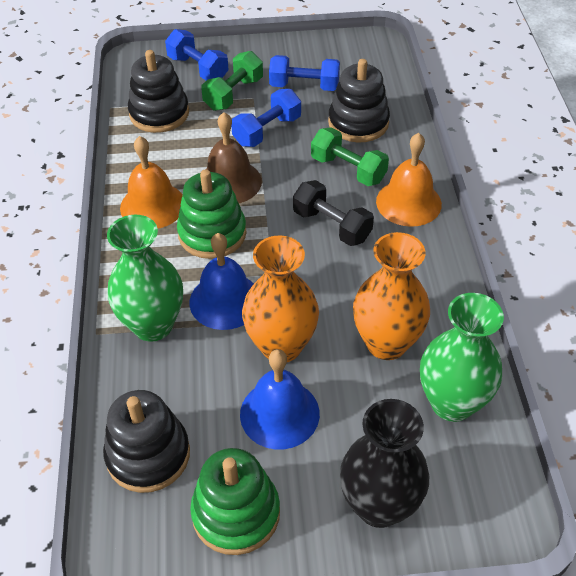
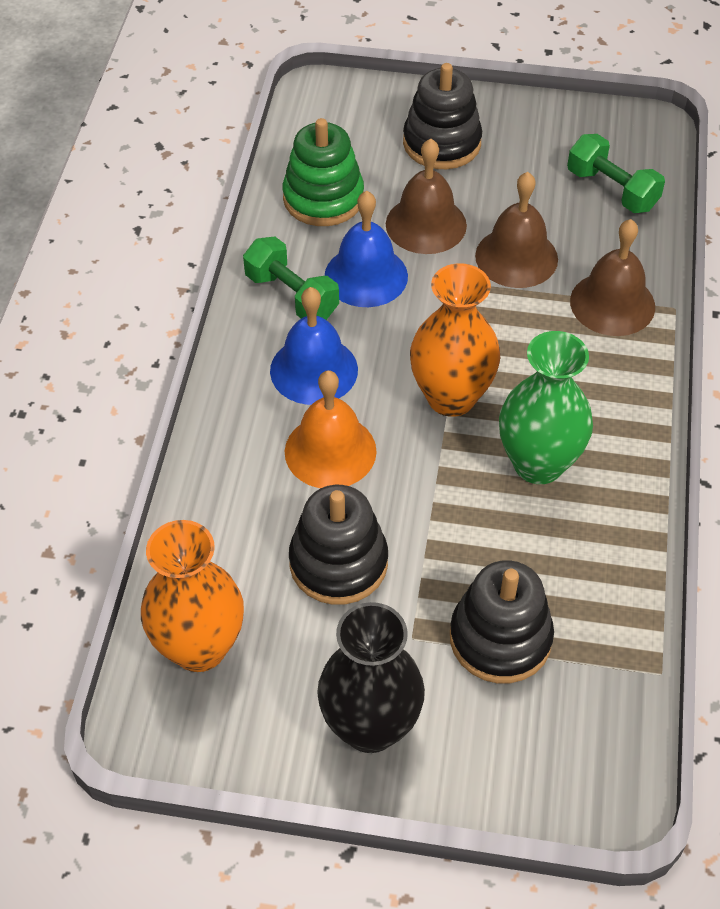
black dumbbell: 1 -> 0
blue dumbbell: 3 -> 0
brown bell: 1 -> 3
green stacking toy: 2 -> 1
green vase: 2 -> 1
orange bell: 2 -> 1

